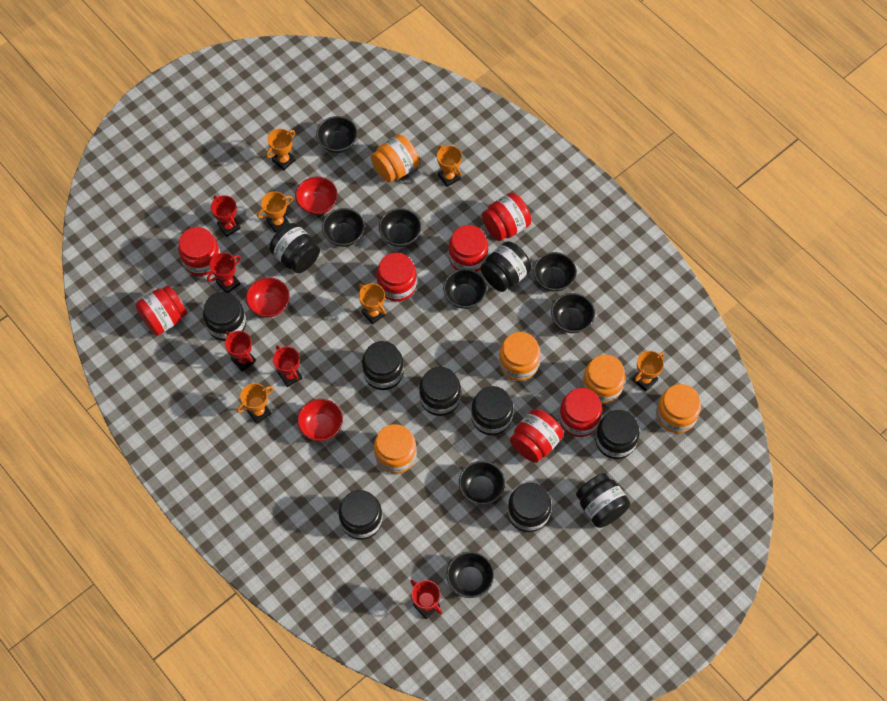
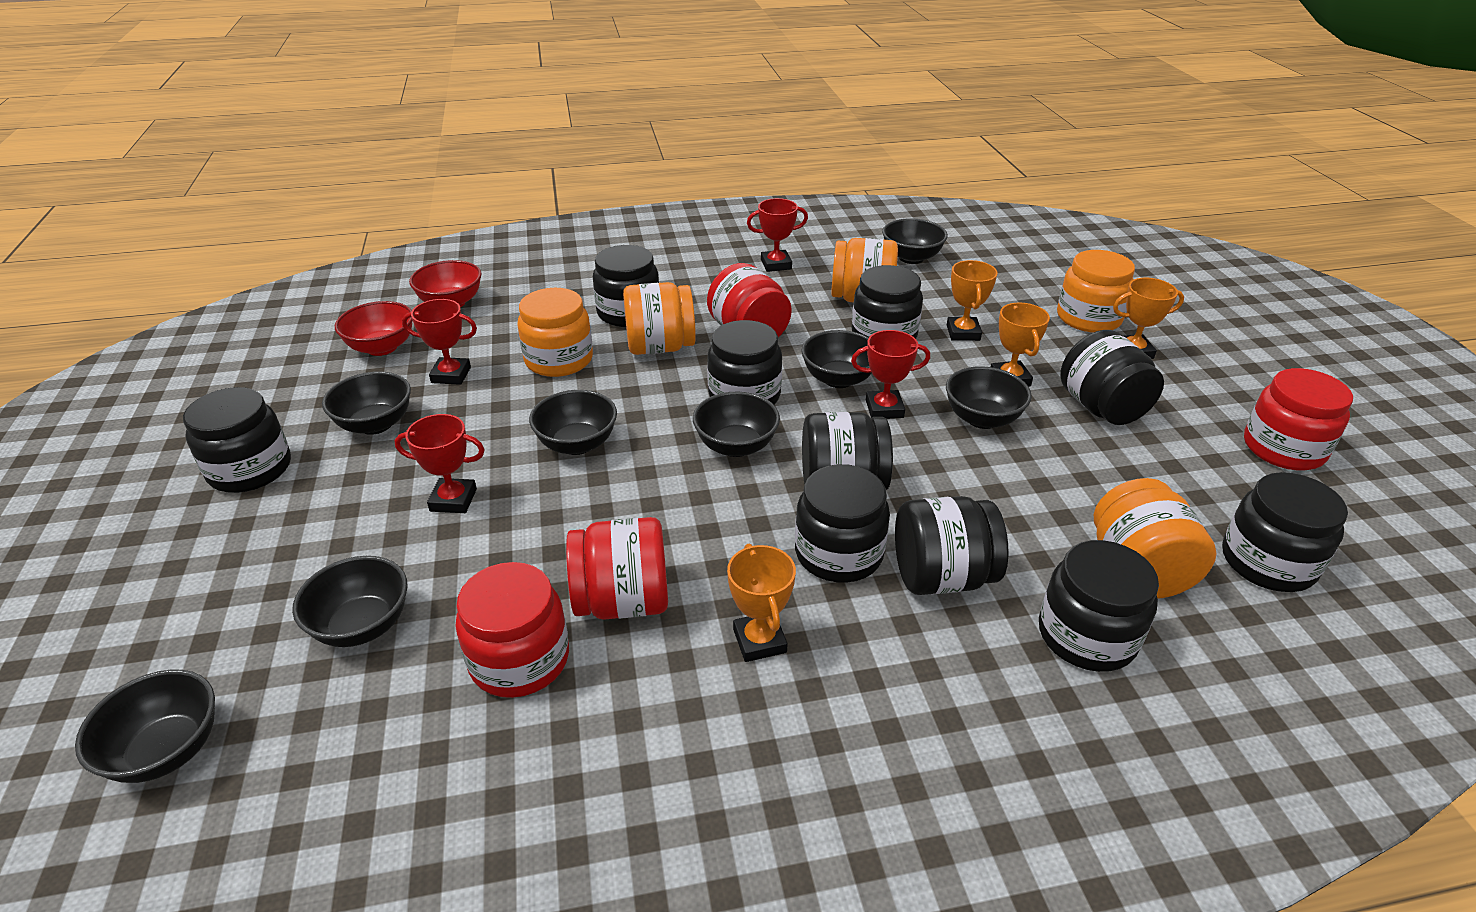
orange trophy: 6 -> 4
red bowl: 3 -> 2
red jar: 7 -> 4
red trophy: 5 -> 4

